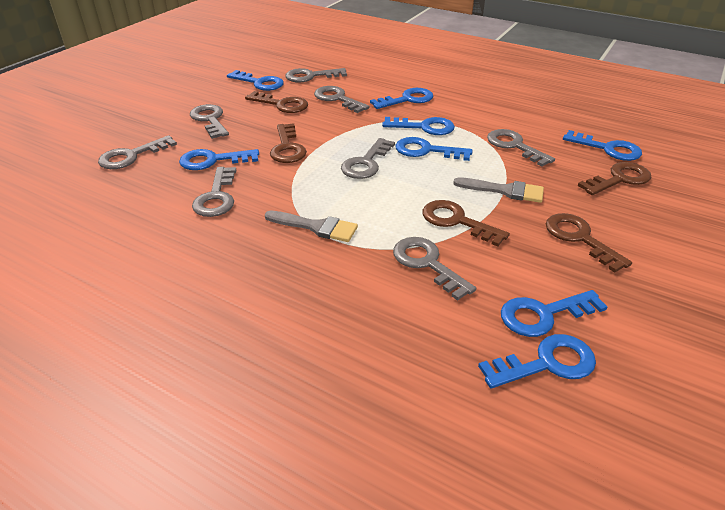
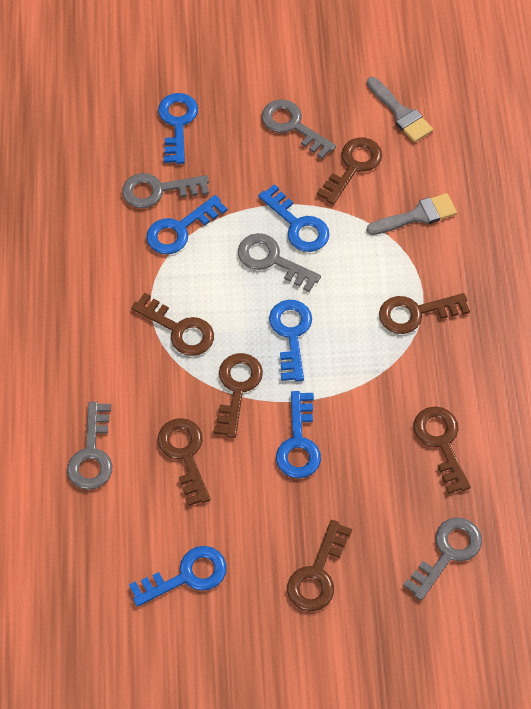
blue key: 8 -> 6
brown key: 5 -> 7
grey key: 8 -> 5

